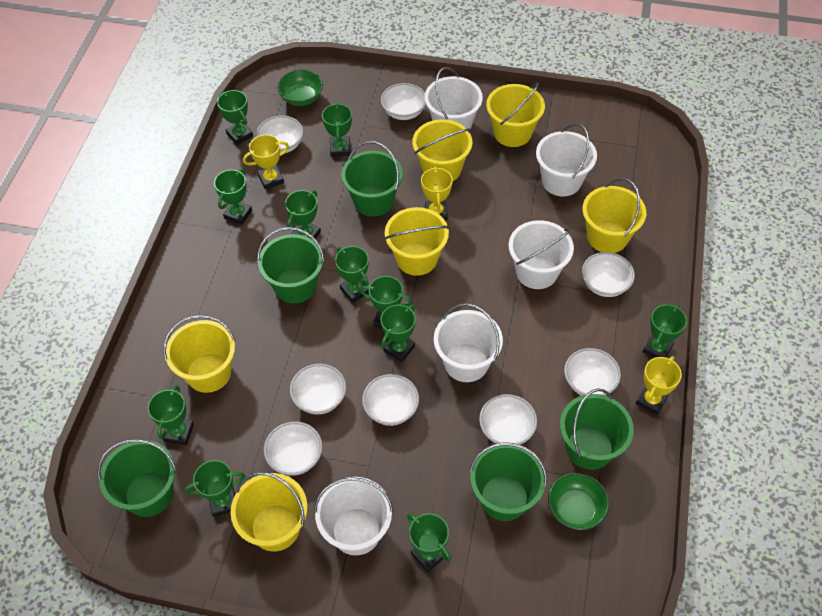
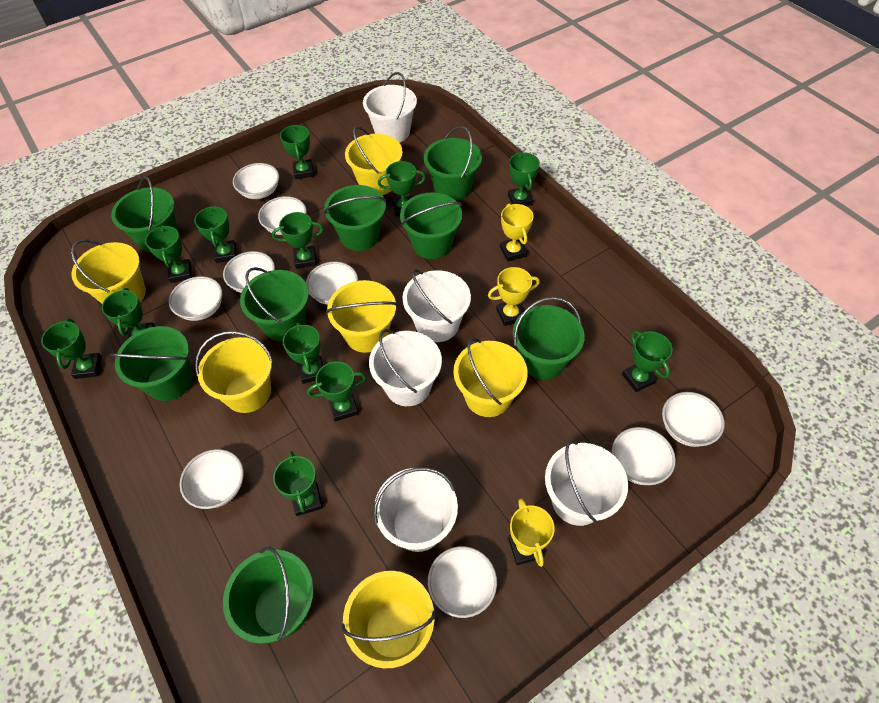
green bowl: 2 -> 0
green bucket: 5 -> 8
green trophy: 11 -> 12
white bowl: 8 -> 9

